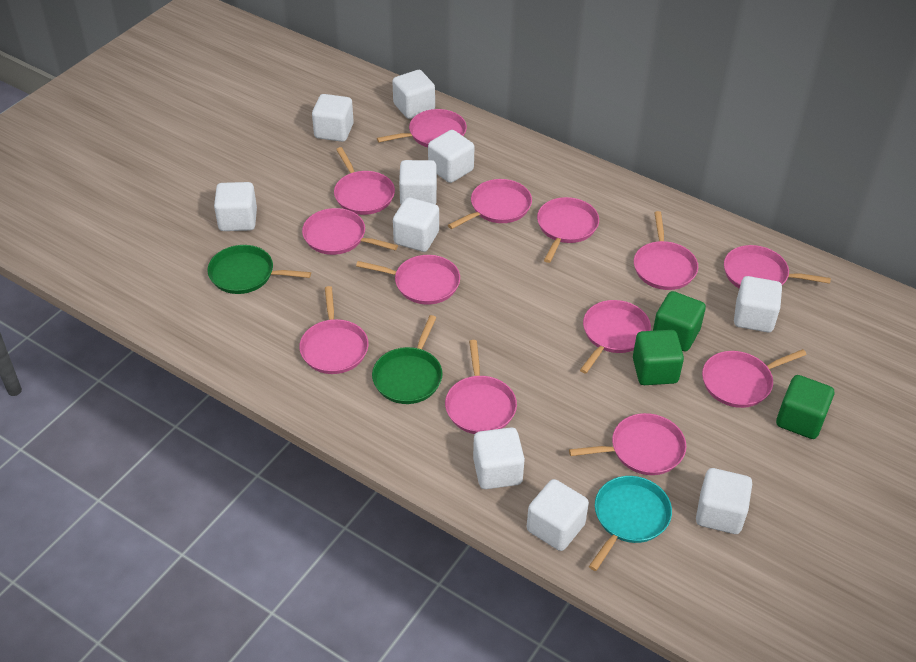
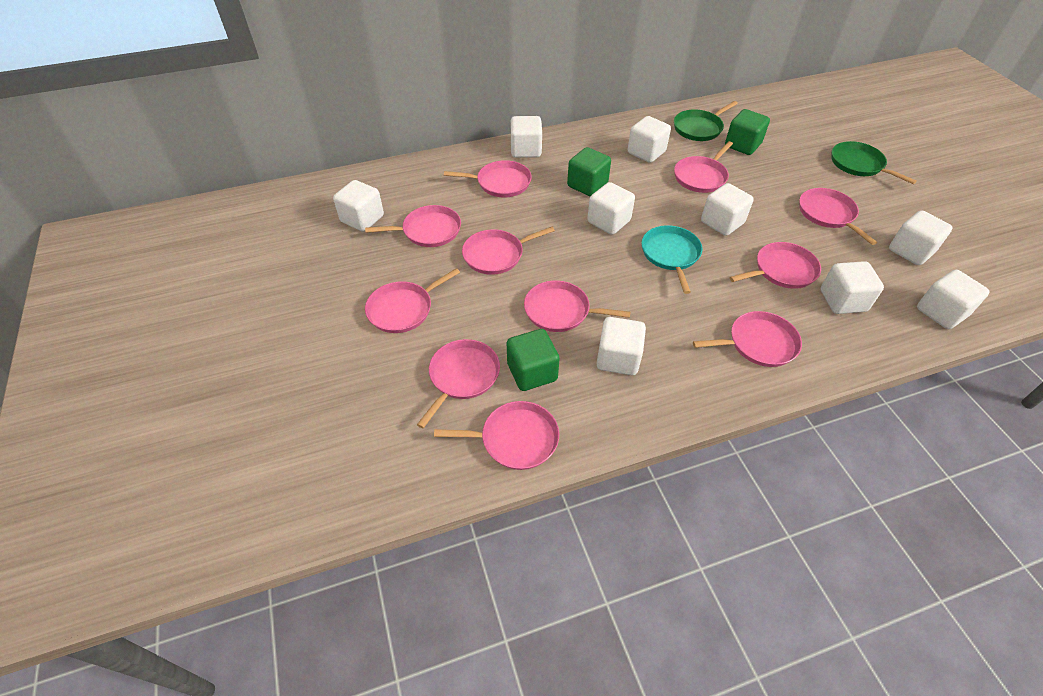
pink pan: 13 -> 11
white cube: 10 -> 9

